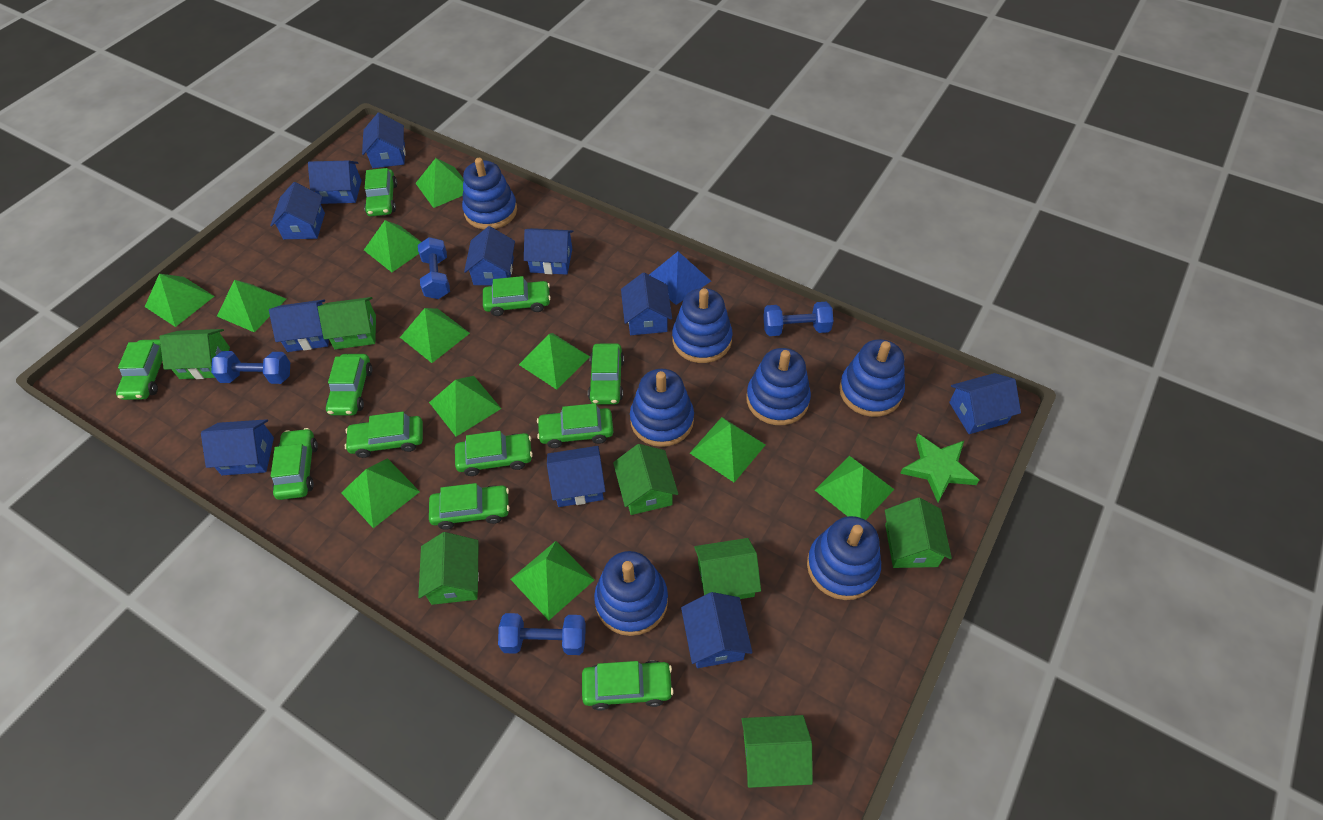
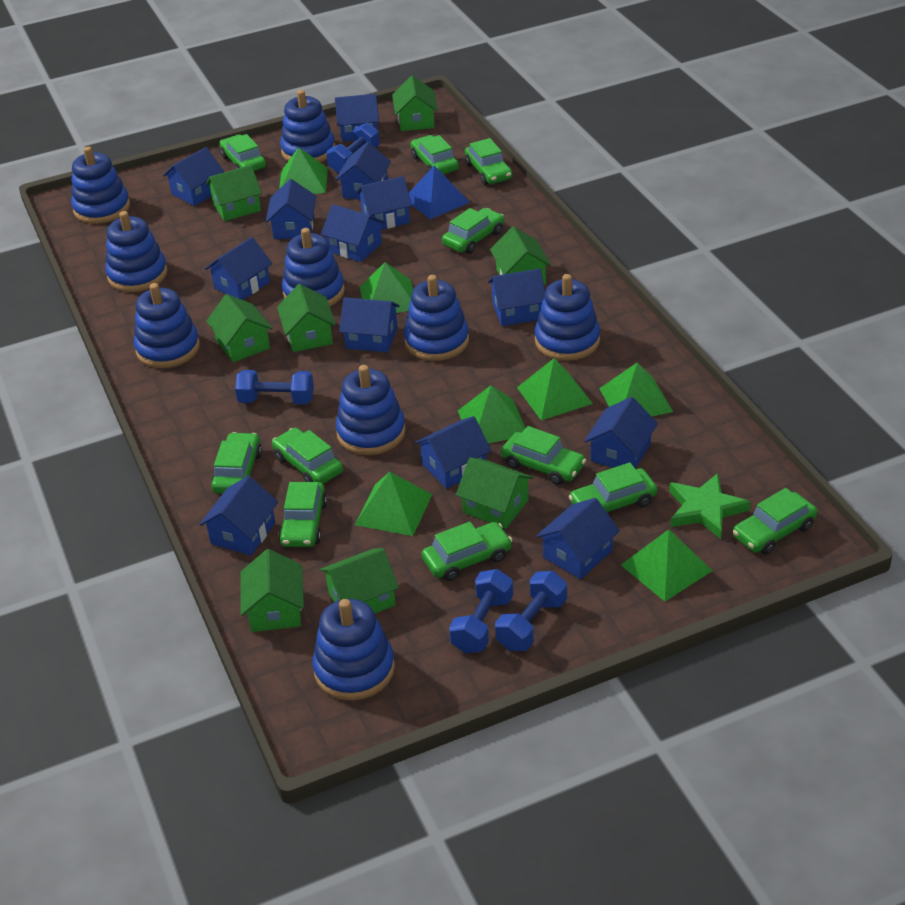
blue house: 11 -> 13
blue stacking toy: 7 -> 9
green house: 7 -> 8
green pyramid: 11 -> 7

